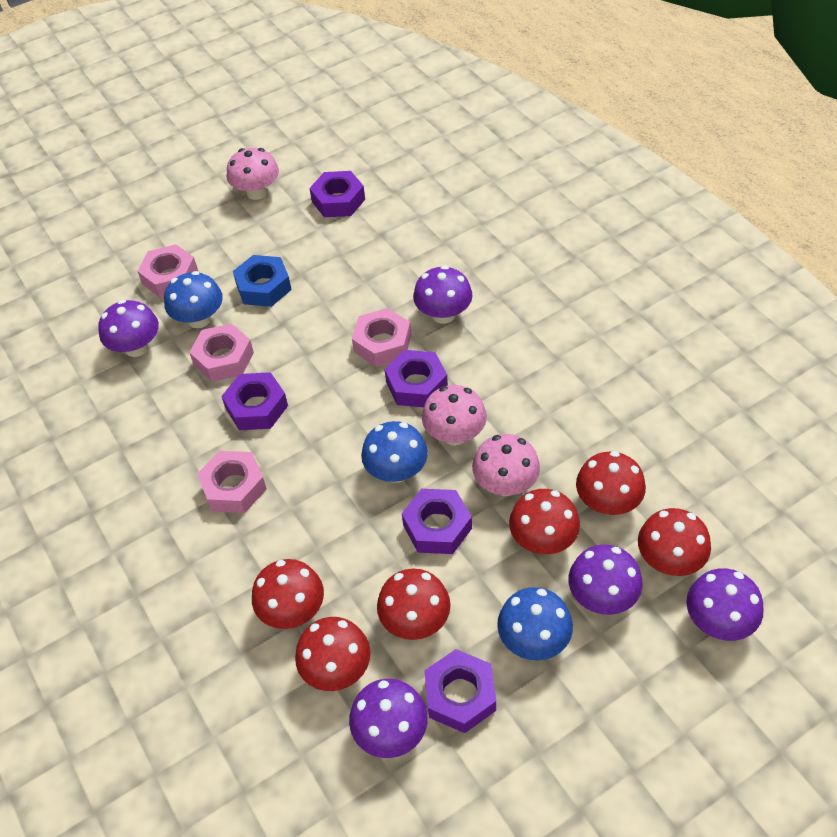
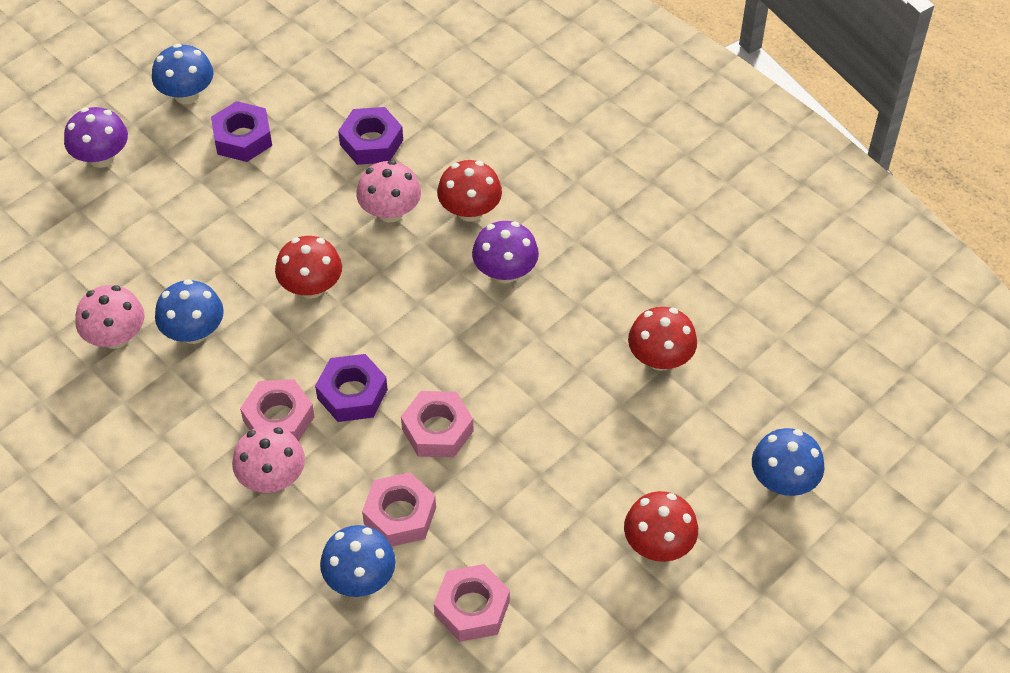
blue mushroom: 3 -> 4
blue nut: 1 -> 0
purple mushroom: 5 -> 2
purple nut: 5 -> 3
red mushroom: 6 -> 4

